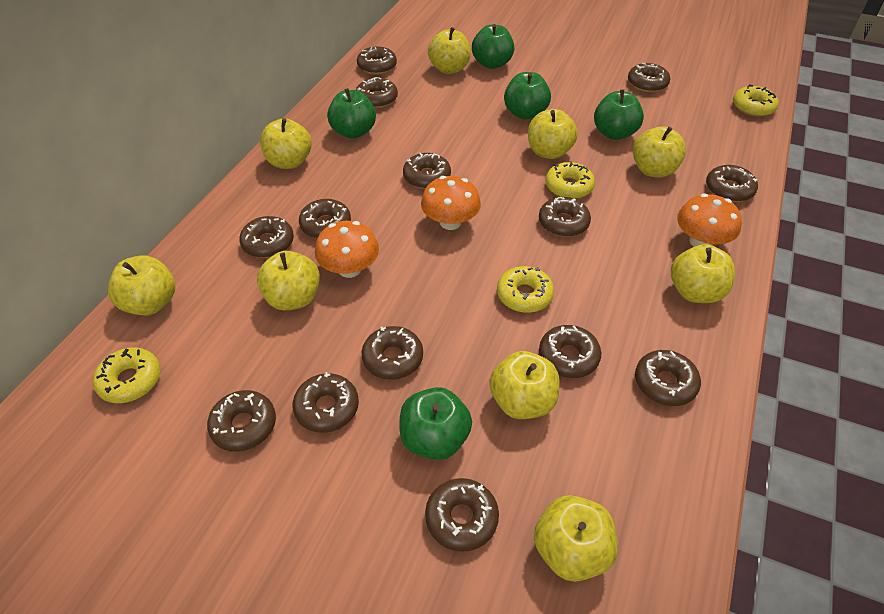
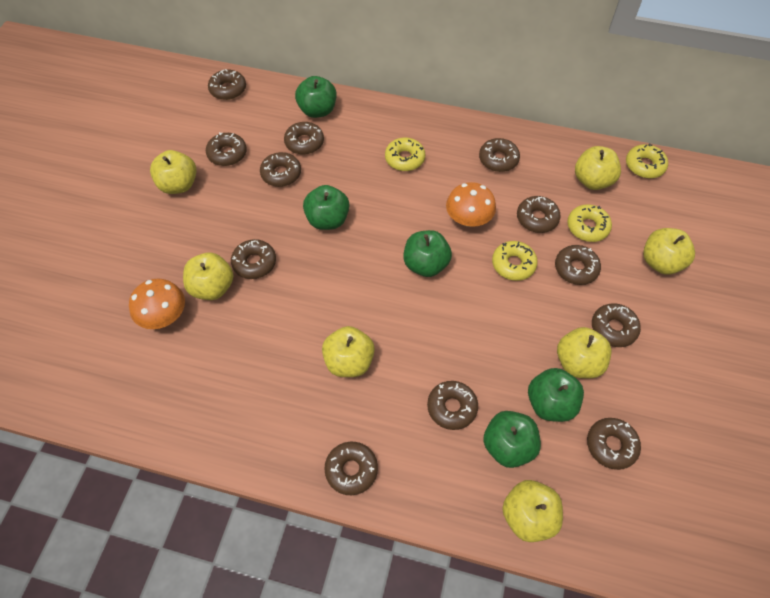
brown donut: 14 -> 12
orange mushroom: 3 -> 2
yellow apple: 9 -> 7

